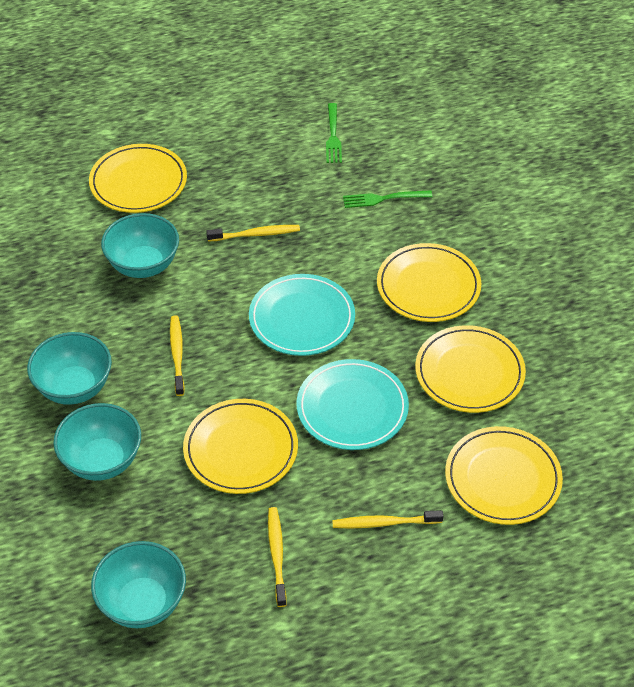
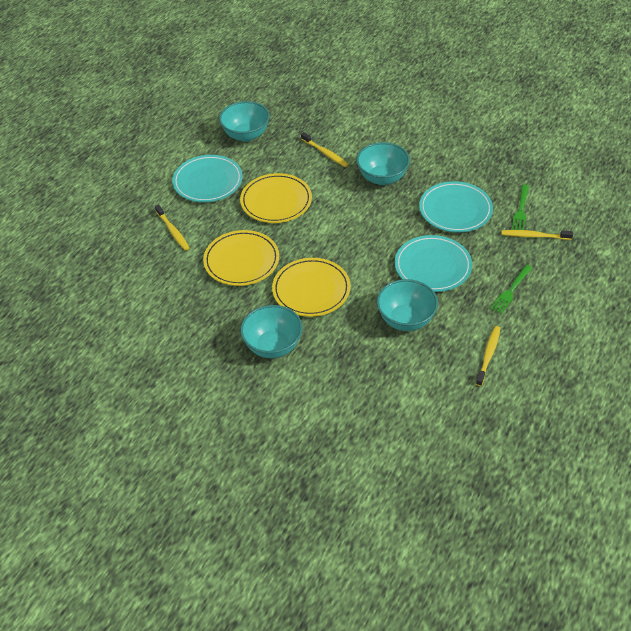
turquoise plate: 2 -> 3
yellow plate: 5 -> 3

